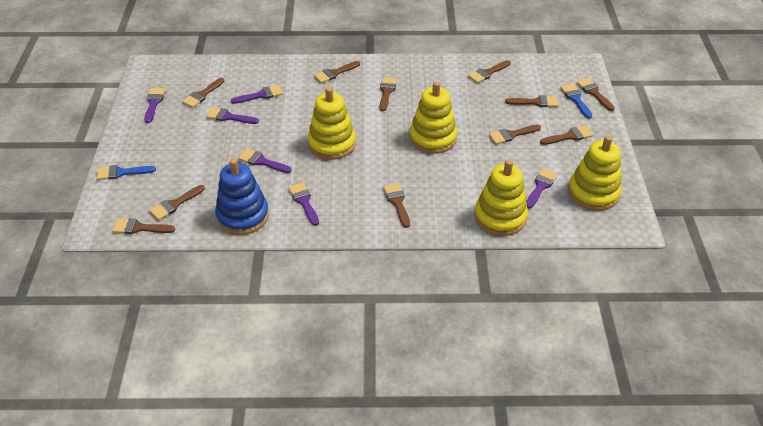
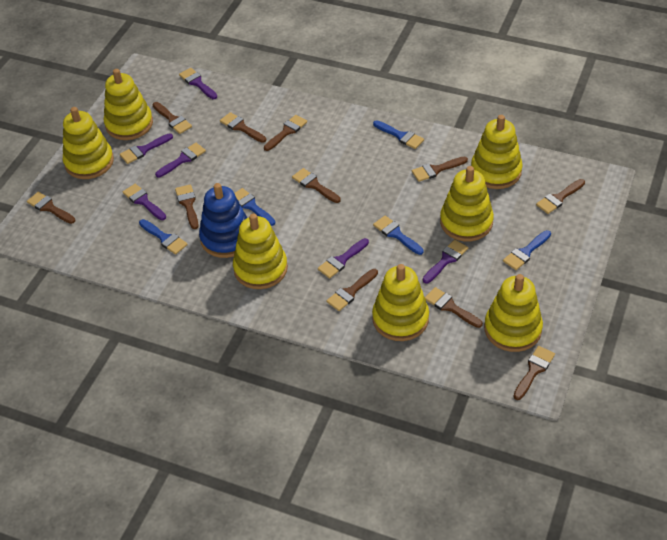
blue brush: 2 -> 5
yellow stacking toy: 4 -> 7

